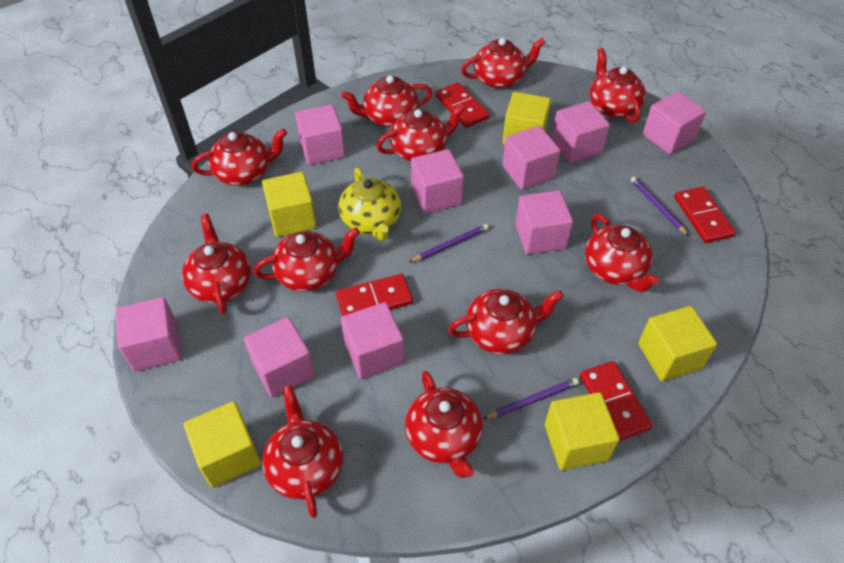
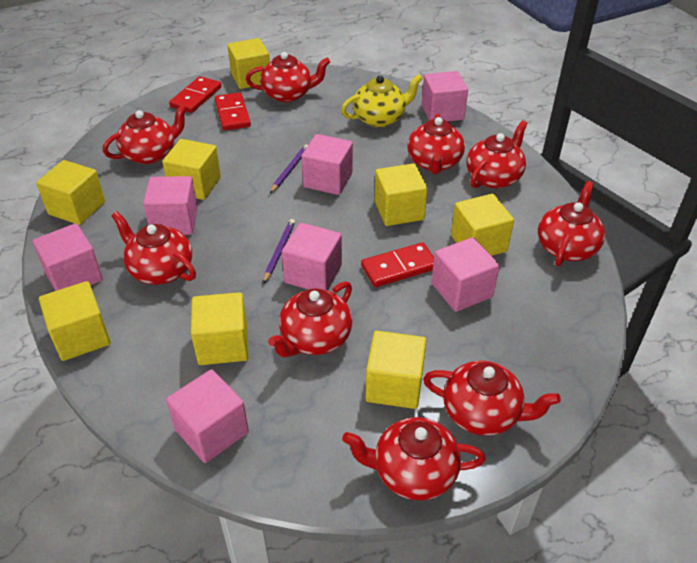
pink cube: 9 -> 7
purple pencil: 3 -> 2
red domino: 4 -> 3
red teapot: 11 -> 9
yellow cube: 5 -> 8

